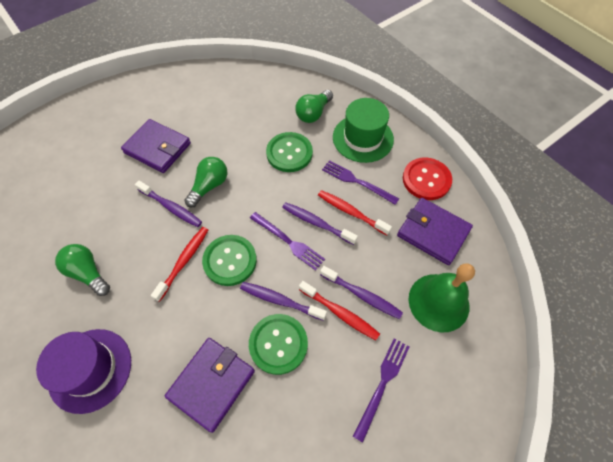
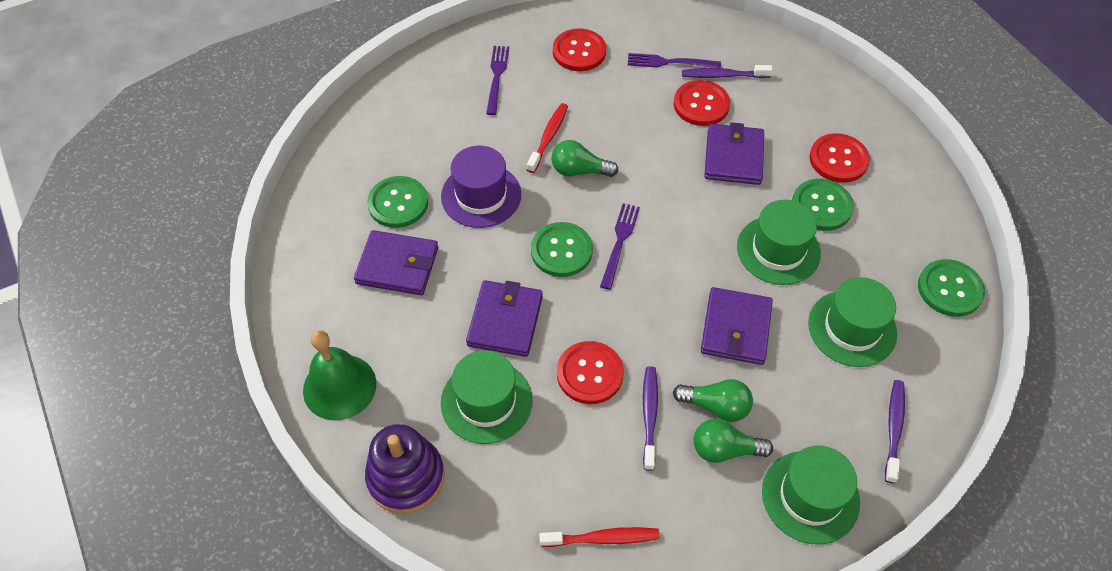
green button: 3 -> 4
green hat: 1 -> 4
purple stacking toy: 0 -> 1
purple toothbrush: 4 -> 3
purple wallet: 3 -> 4
red button: 1 -> 4
red toothbrush: 3 -> 2

